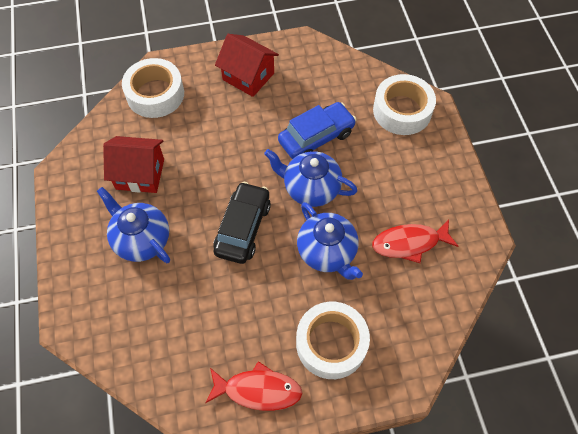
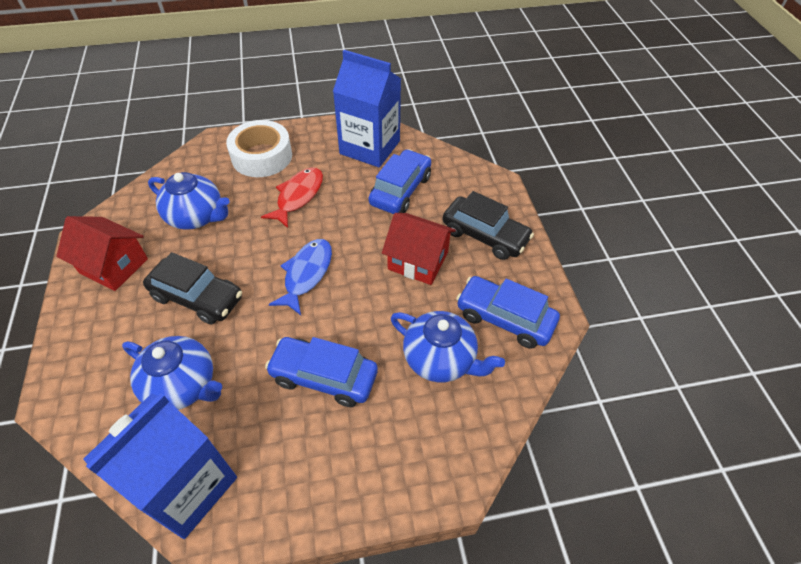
black car: 1 -> 2
blue car: 1 -> 3
blue carton: 0 -> 2
blue fish: 0 -> 1
red fish: 2 -> 1
white tape: 3 -> 1

